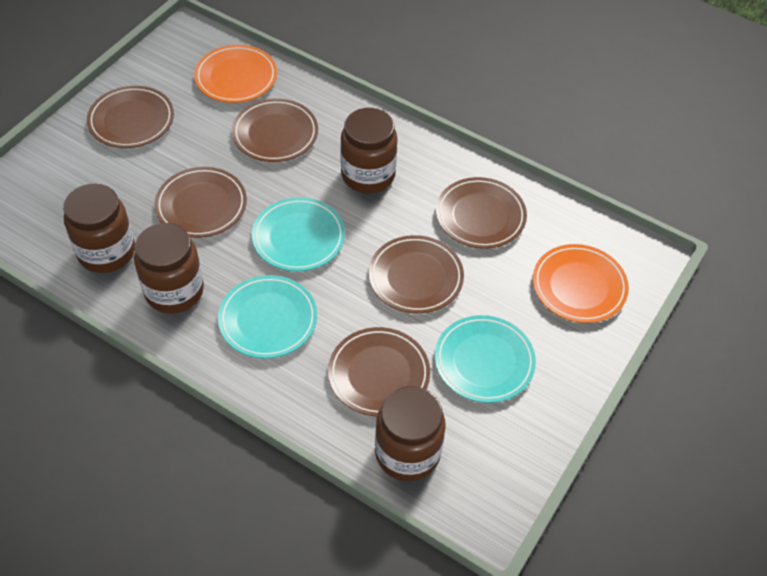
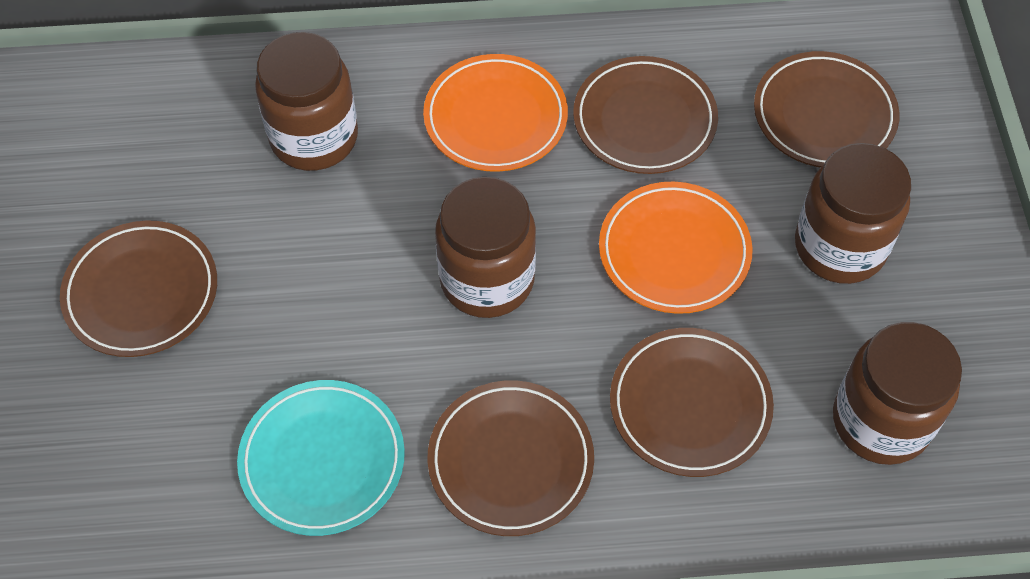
brown plate: 6 -> 5
turquoise plate: 3 -> 1

